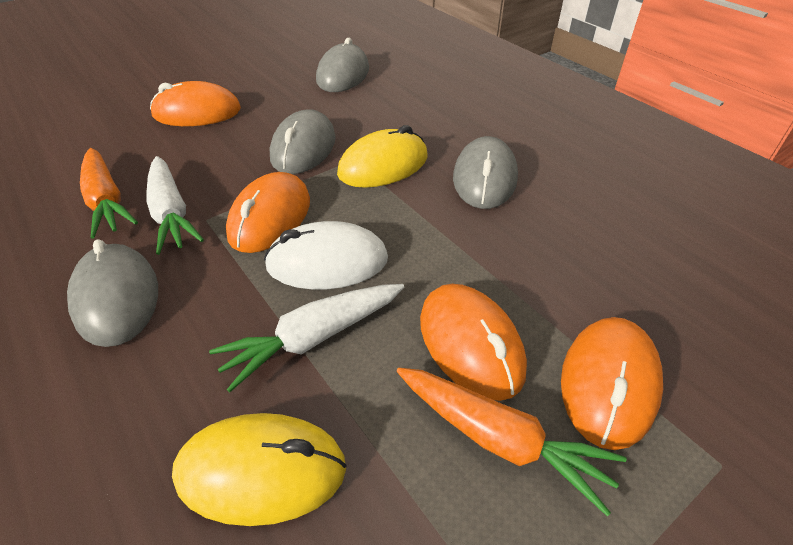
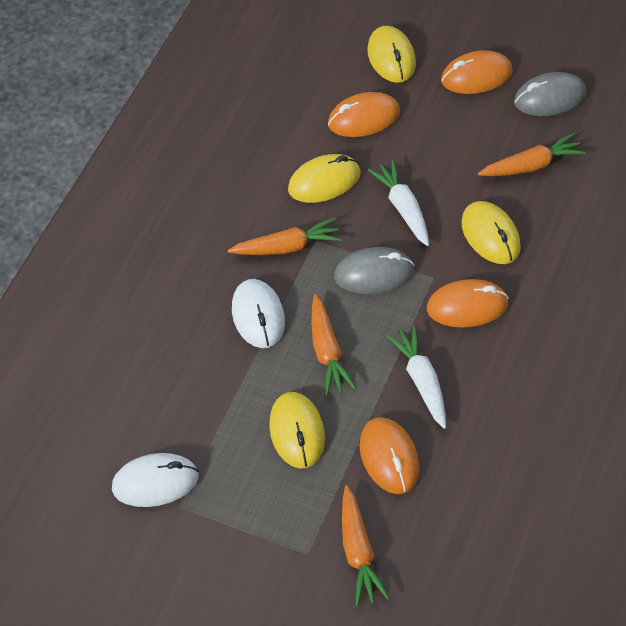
grey mouse: 4 -> 2
orange carrot: 2 -> 4
white mouse: 1 -> 2
yellow mouse: 2 -> 4

